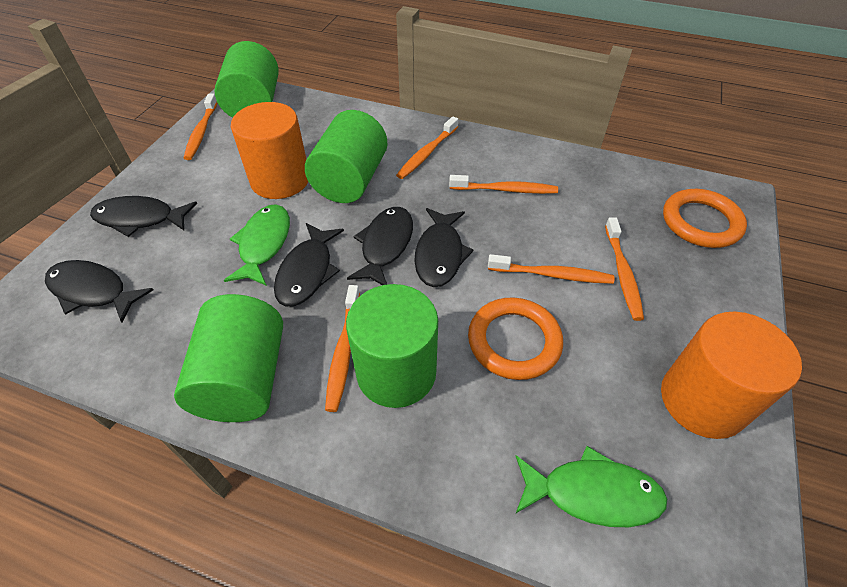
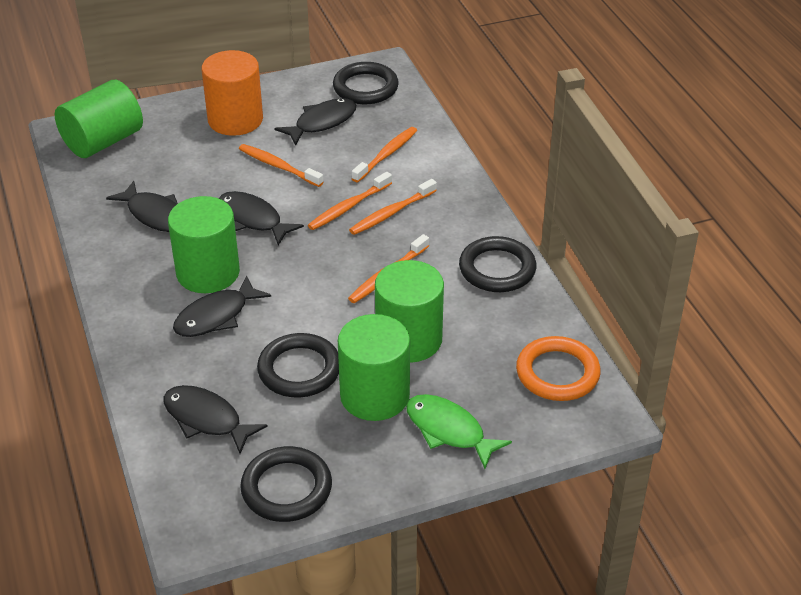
black ring: 0 -> 4
green fish: 2 -> 1
orange cylinder: 2 -> 1
orange ring: 2 -> 1
orange toothbrush: 6 -> 5

